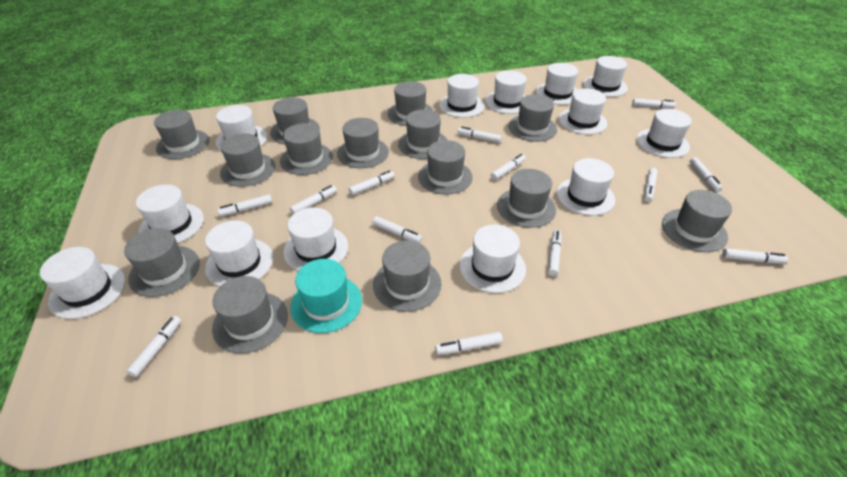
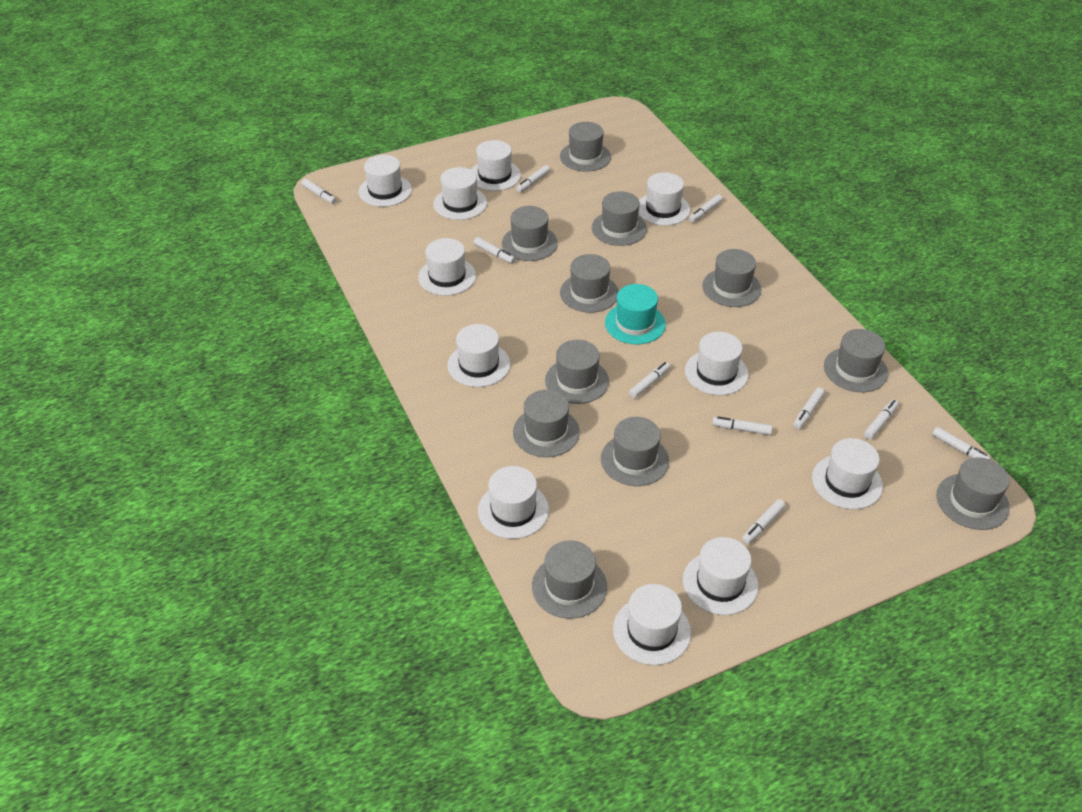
grey hat: 14 -> 11
white hat: 13 -> 11
white marker: 13 -> 10

